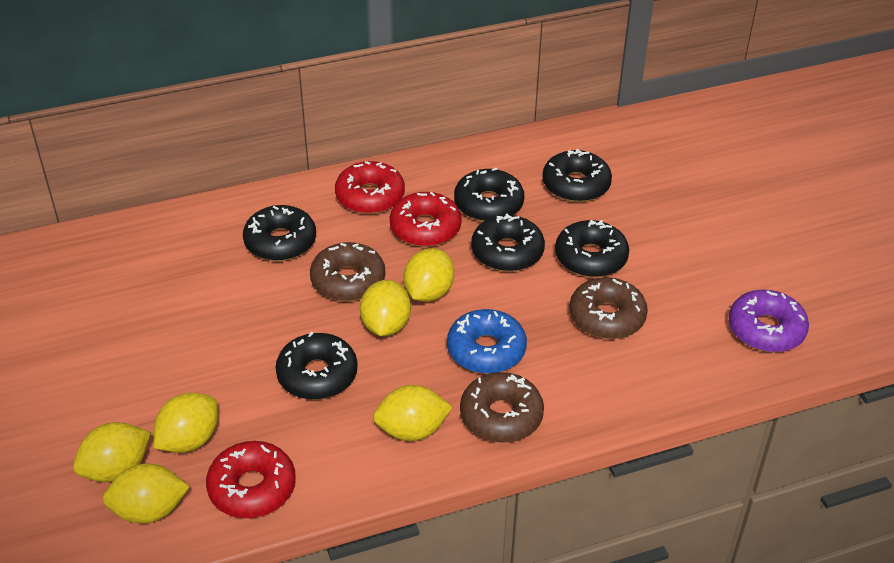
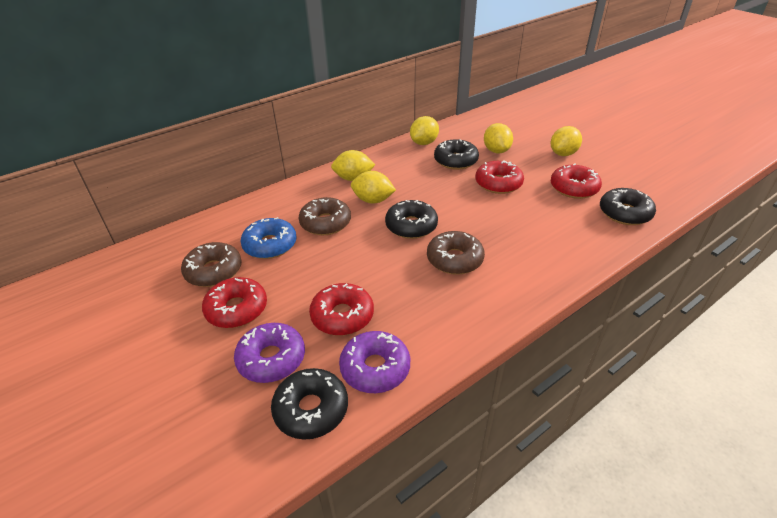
black donut: 6 -> 4
purple donut: 1 -> 2
red donut: 3 -> 4
yellow lemon: 6 -> 5

